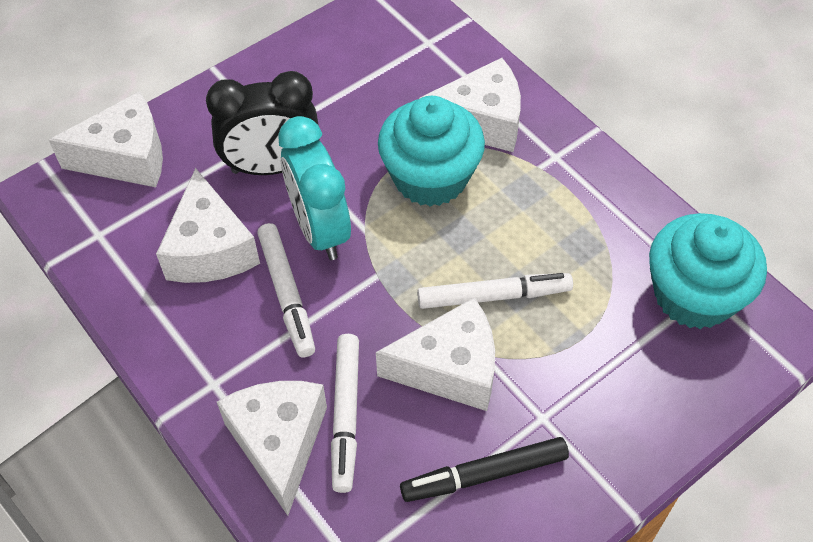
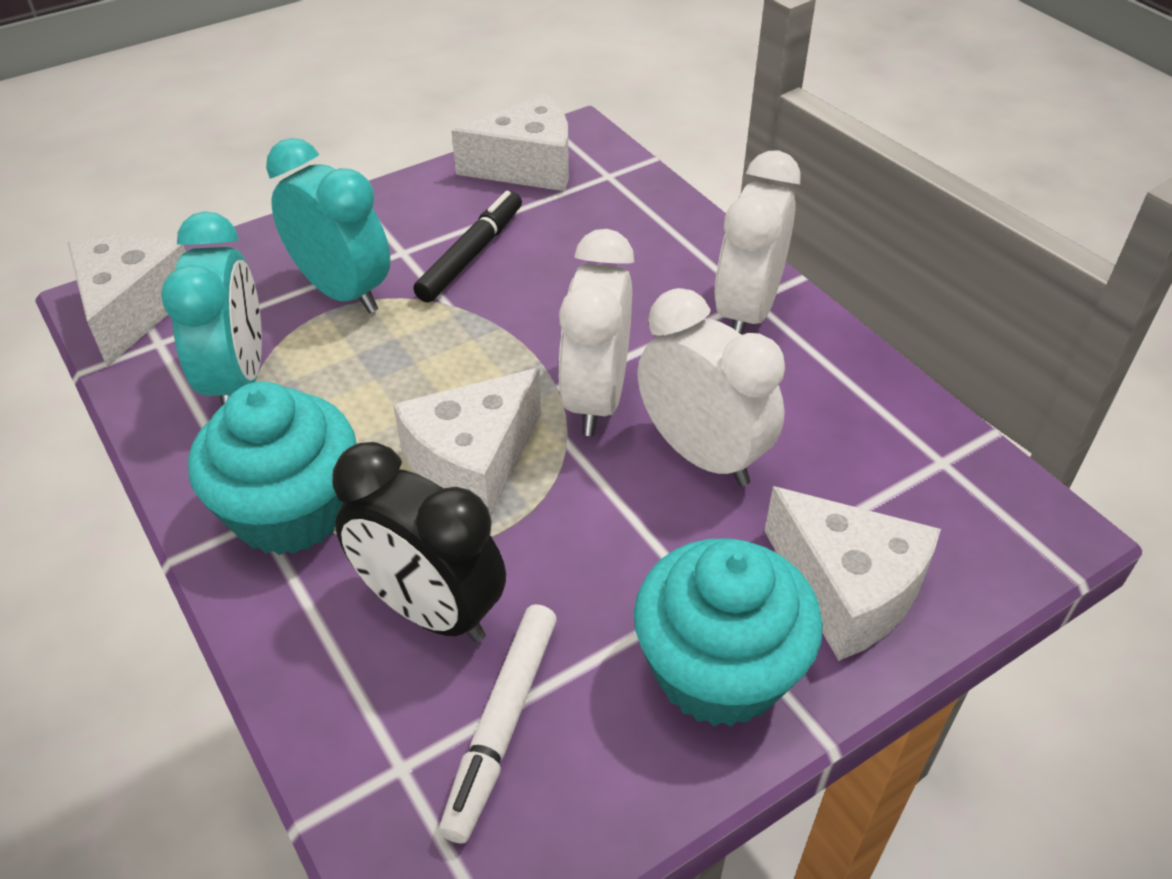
turquoise clock: 1 -> 2
white cheese: 5 -> 4
white clock: 0 -> 3
white marker: 3 -> 1

